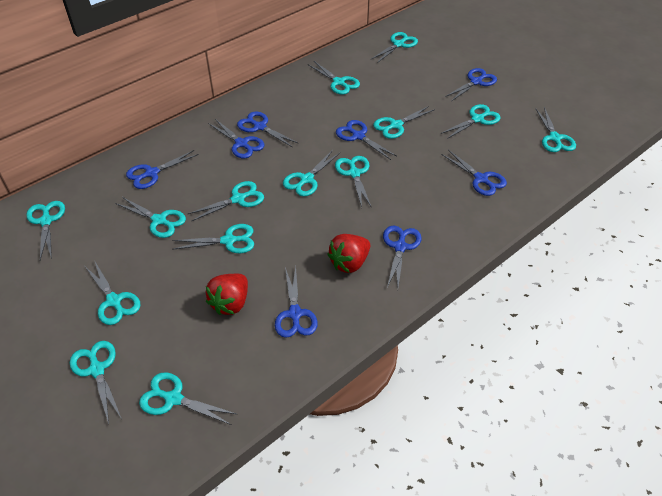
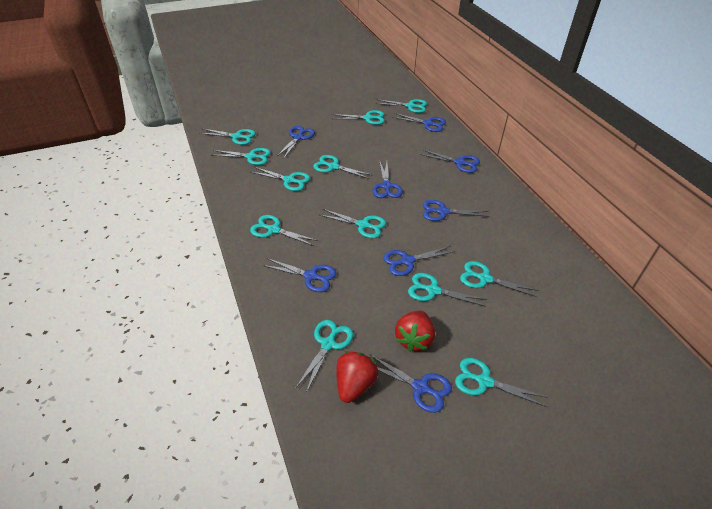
turquoise scissors: 14 -> 12

